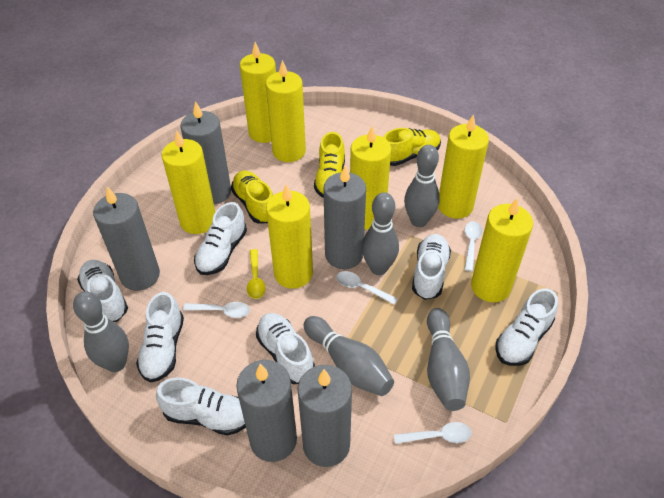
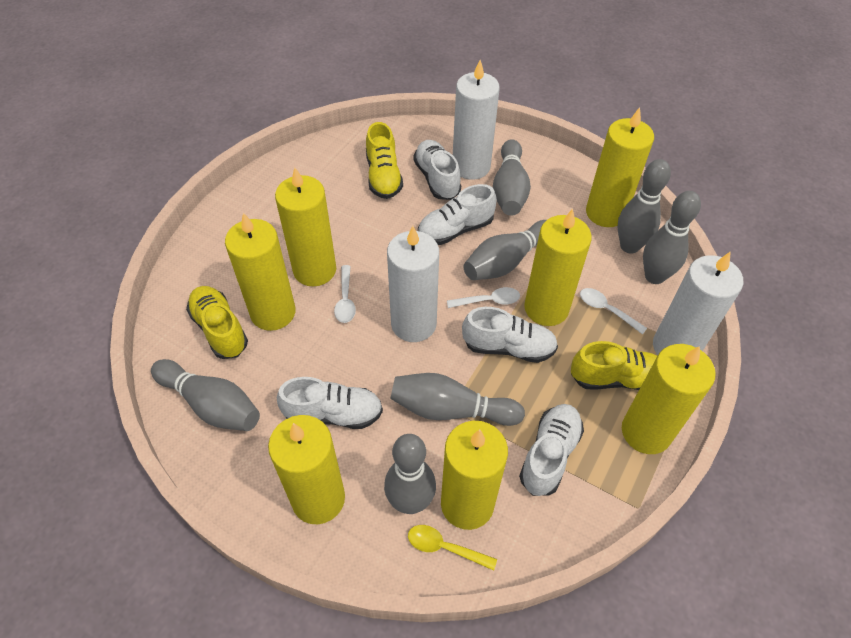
grey bowling pin: 5 -> 7
grey candle: 5 -> 0
white candle: 0 -> 3
white shoe: 7 -> 5
white spoon: 4 -> 3

